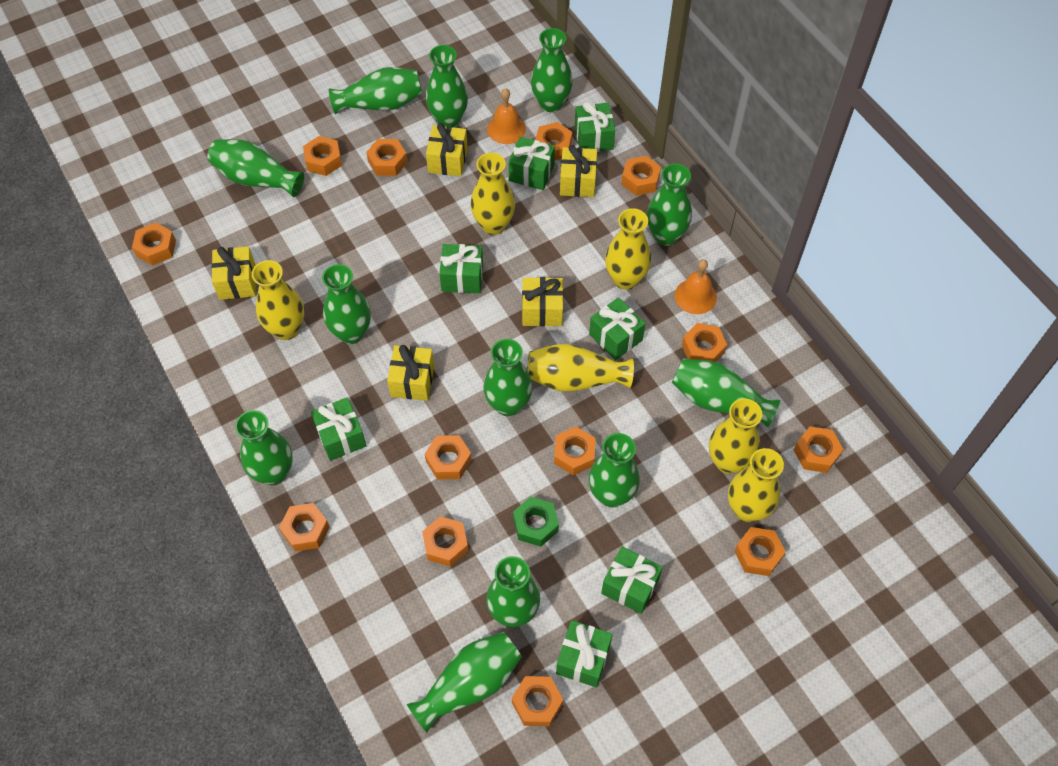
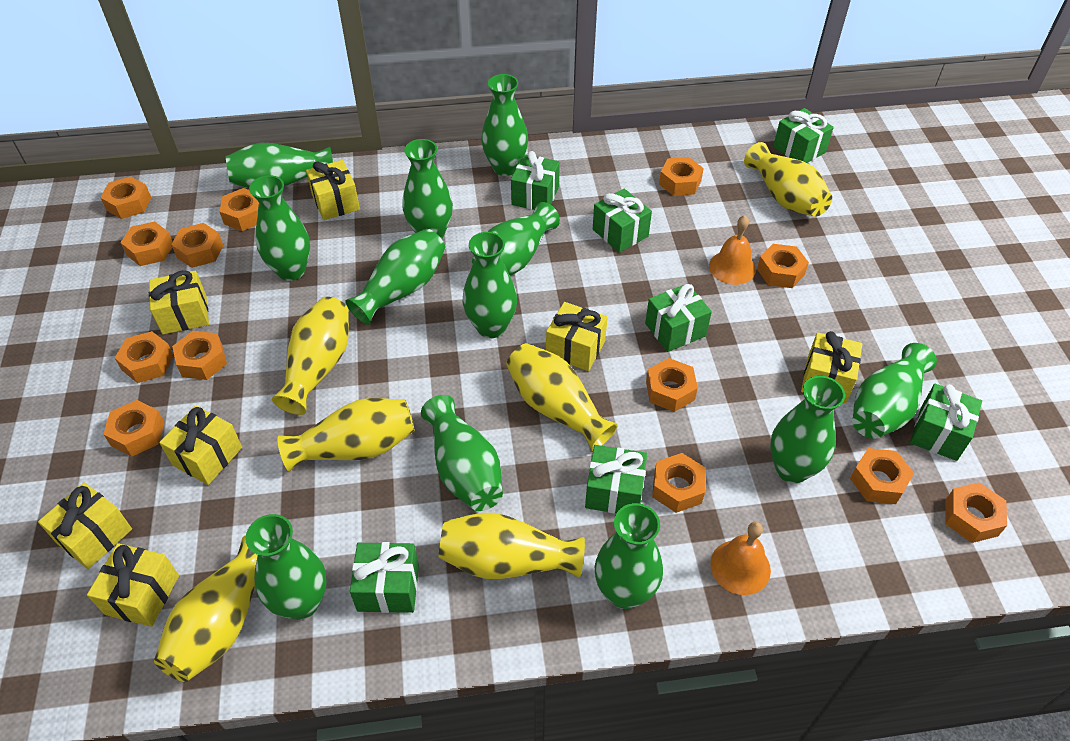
green nut: 1 -> 0
yellow gift: 5 -> 7

